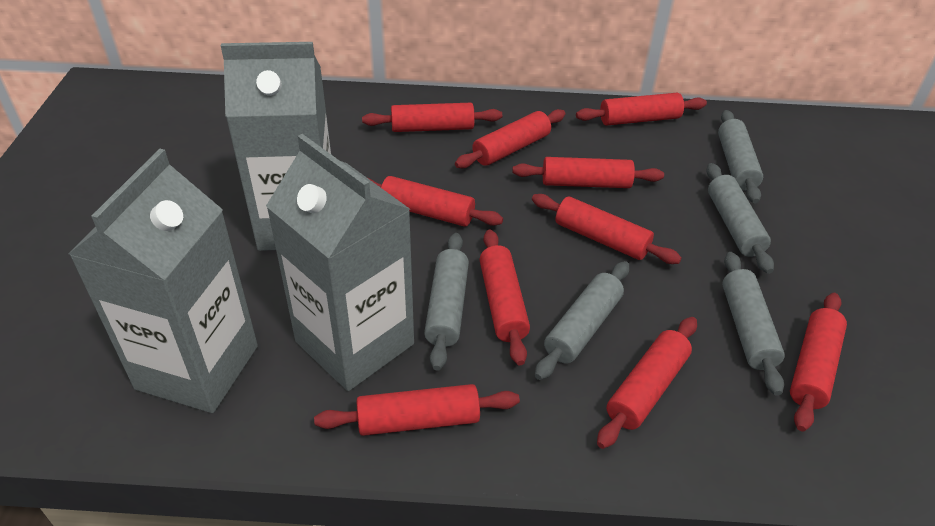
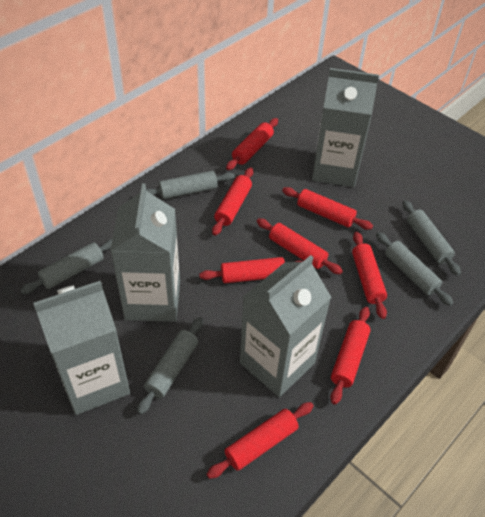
grey carton: 3 -> 4
red rolling pin: 10 -> 8

